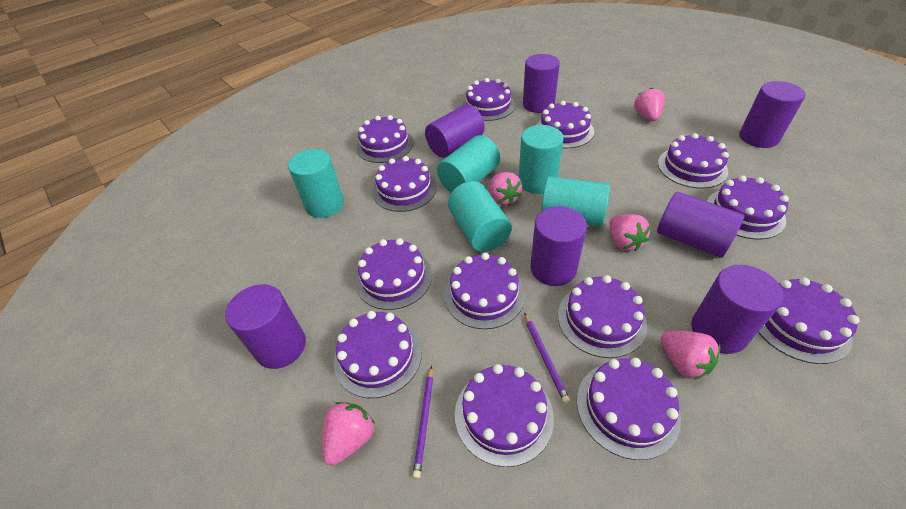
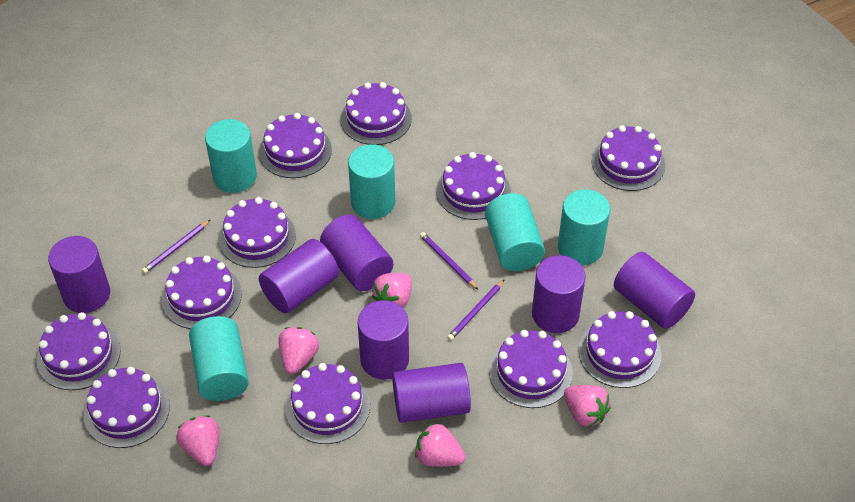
purple cake: 13 -> 11
purple pencil: 2 -> 3

